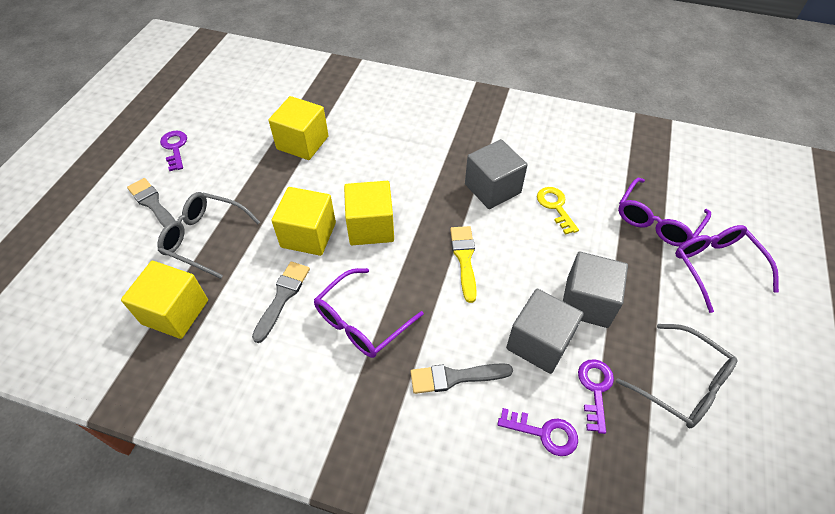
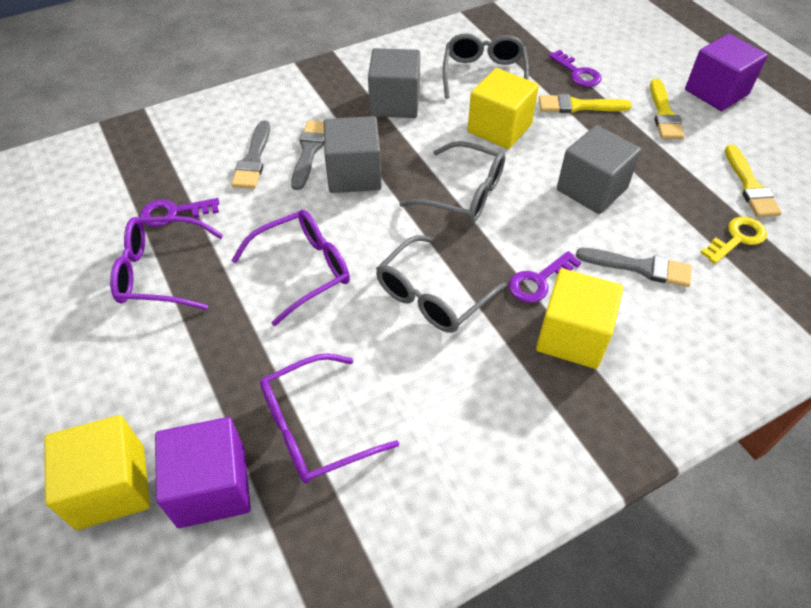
grey glasses: 2 -> 3
purple cube: 0 -> 2
yellow brush: 1 -> 3
yellow cube: 4 -> 3

